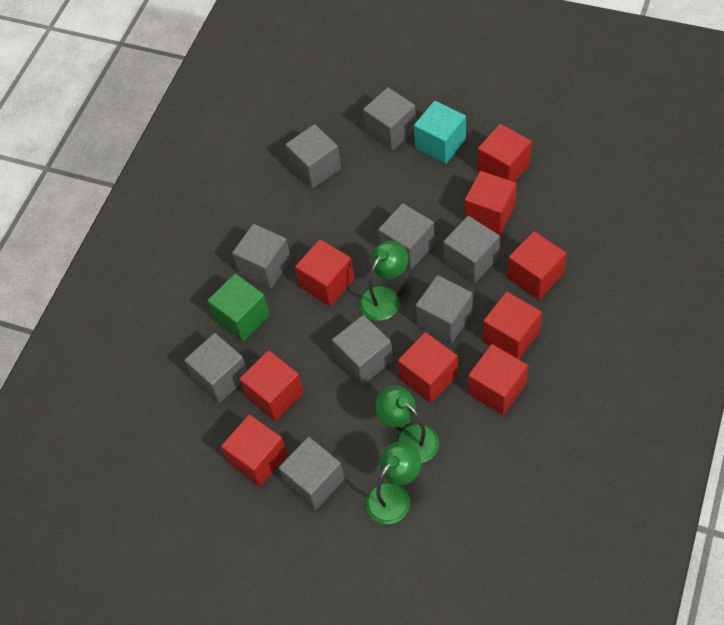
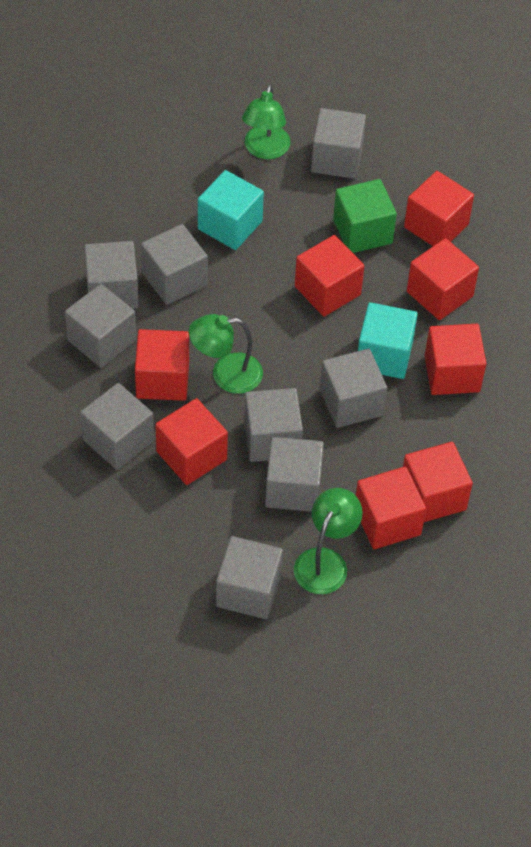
red cube: 9 -> 8
turquoise cube: 1 -> 2

